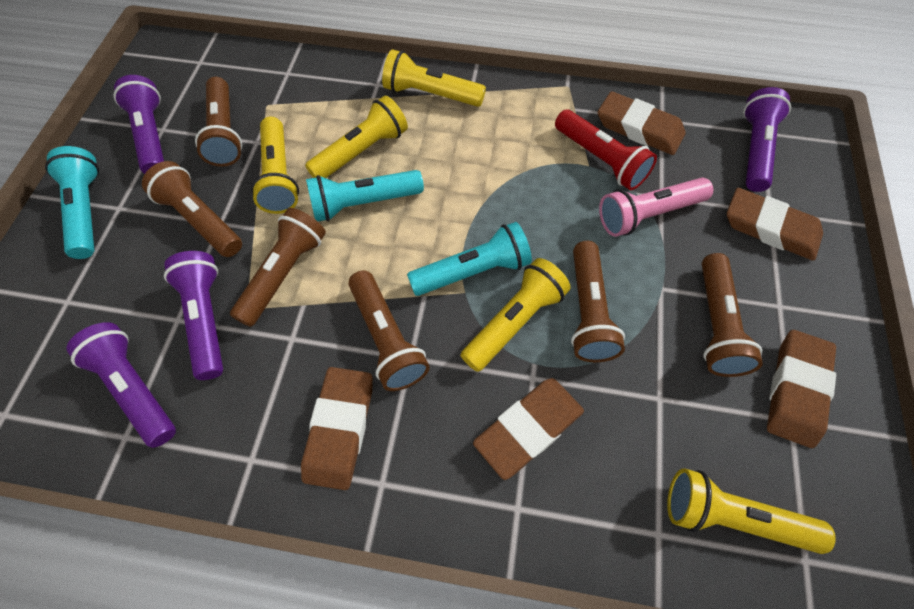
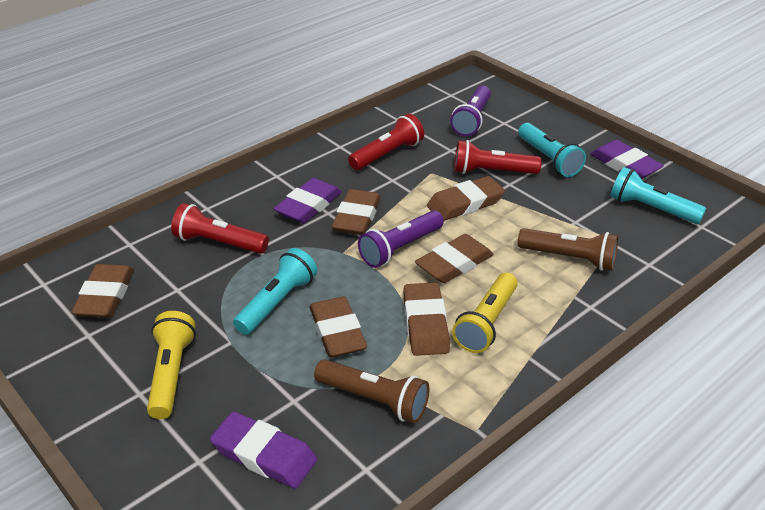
brown eraser: 5 -> 6
brown flashlight: 6 -> 2
pink flashlight: 1 -> 0
purple eraser: 0 -> 3
purple flashlight: 4 -> 2
red flashlight: 1 -> 3
yellow flashlight: 5 -> 2

